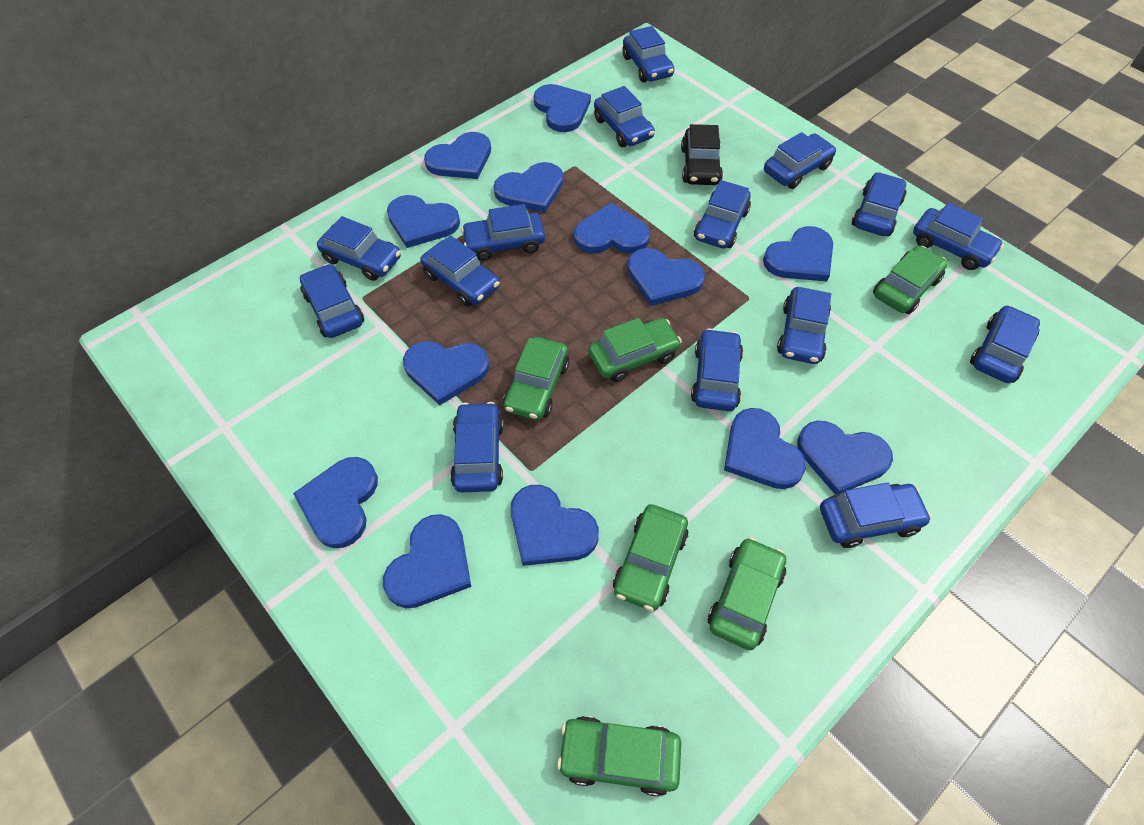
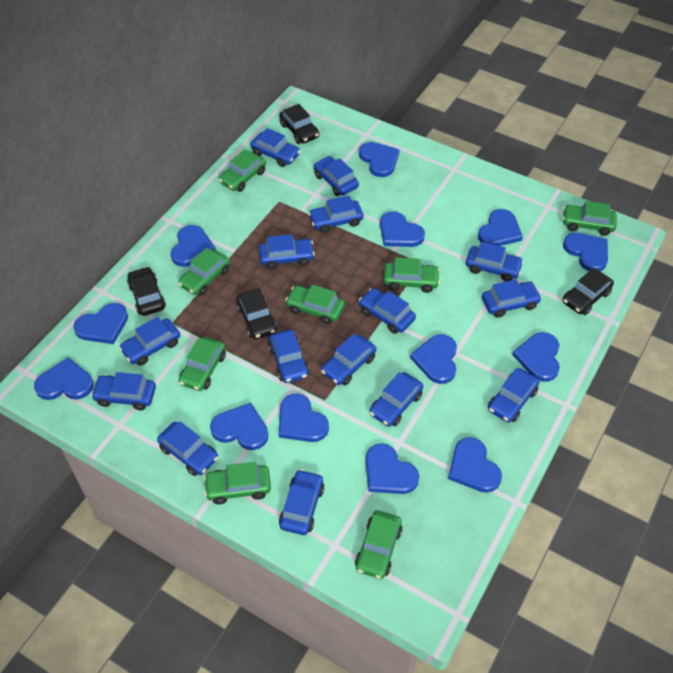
black car: 1 -> 4
green car: 6 -> 8

